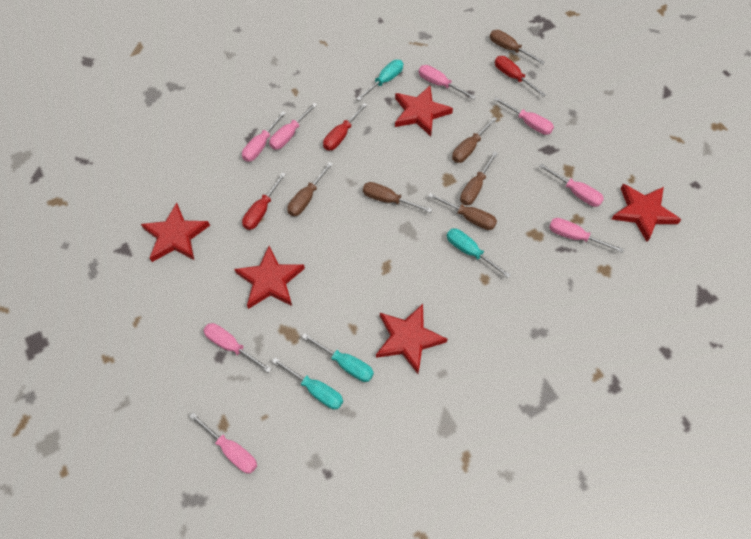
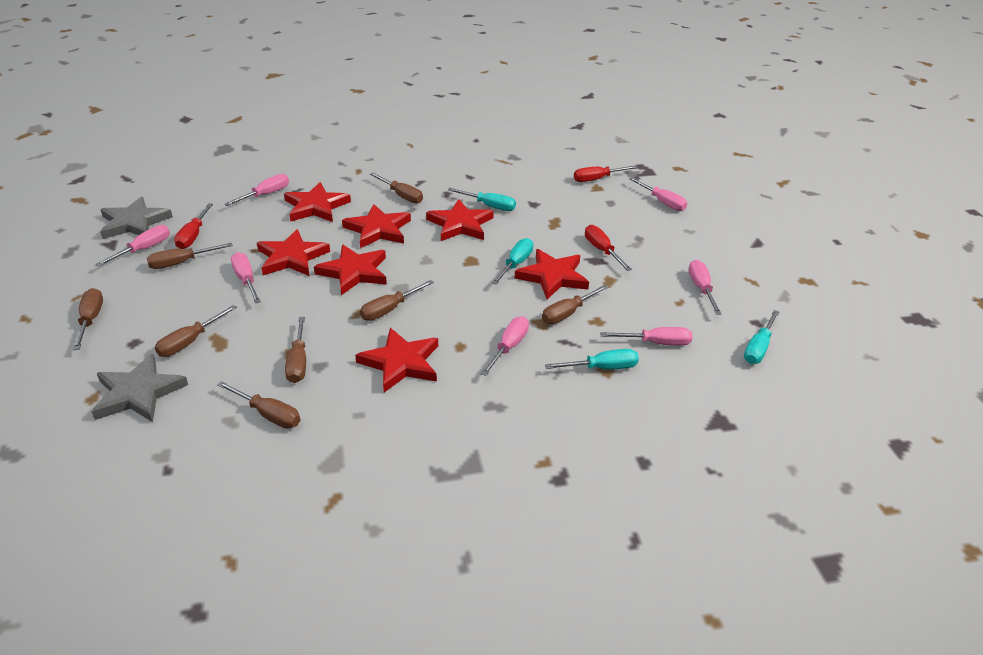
brown screwdriver: 6 -> 8
grey star: 0 -> 2
pink screwdriver: 8 -> 7
red star: 5 -> 7

